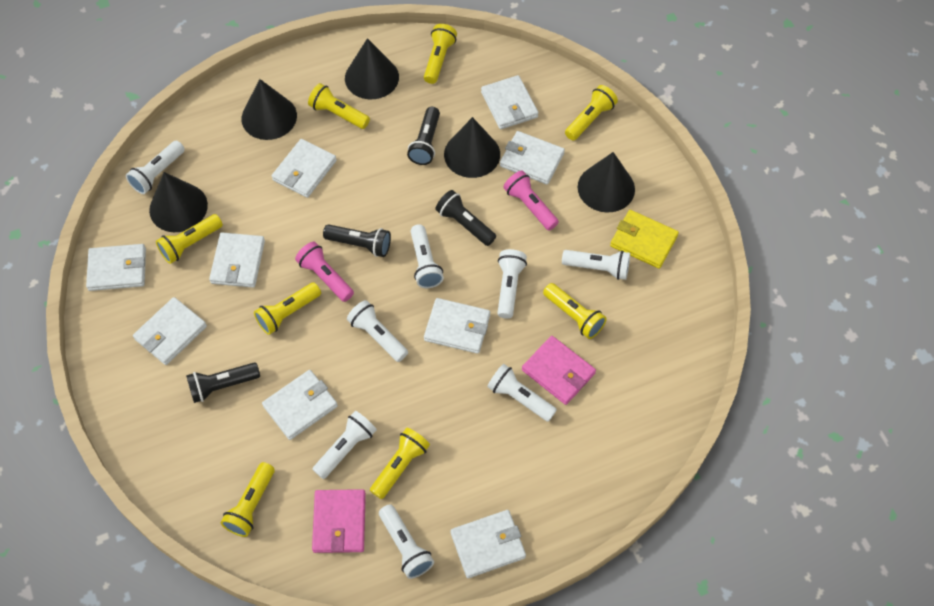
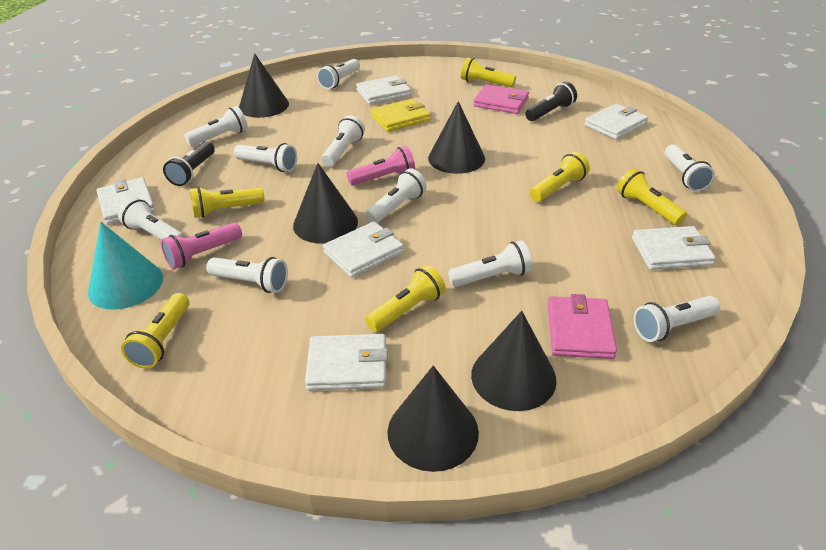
black flashlight: 4 -> 2
turquoise cone: 0 -> 1
white flashlight: 8 -> 10
white wallet: 9 -> 6
yellow flashlight: 8 -> 6

